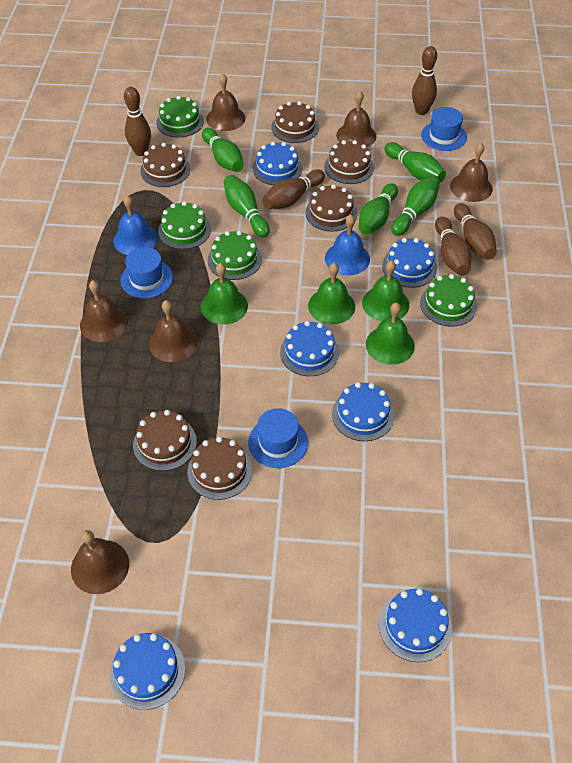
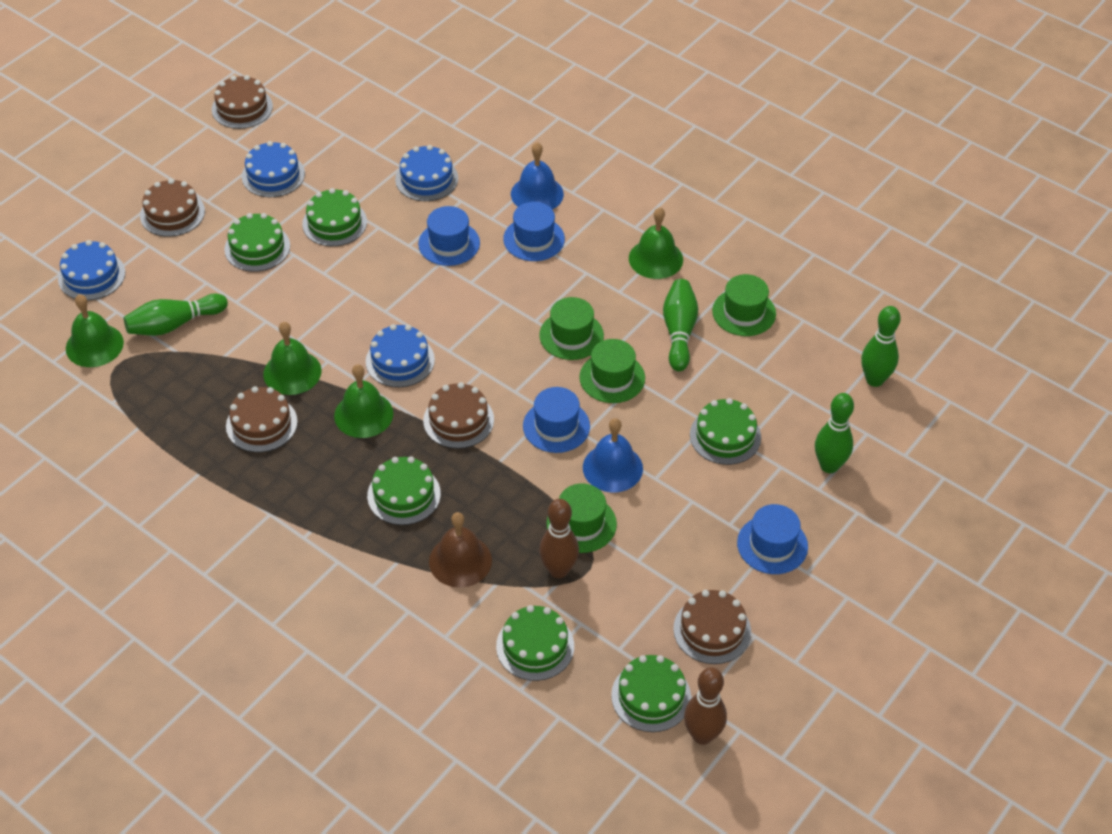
blue cake: 6 -> 4
blue hat: 3 -> 4
brown bell: 6 -> 1
brown bowling pin: 5 -> 2
brown cake: 6 -> 5
green bowling pin: 5 -> 4
green cake: 4 -> 6
green hat: 0 -> 4

